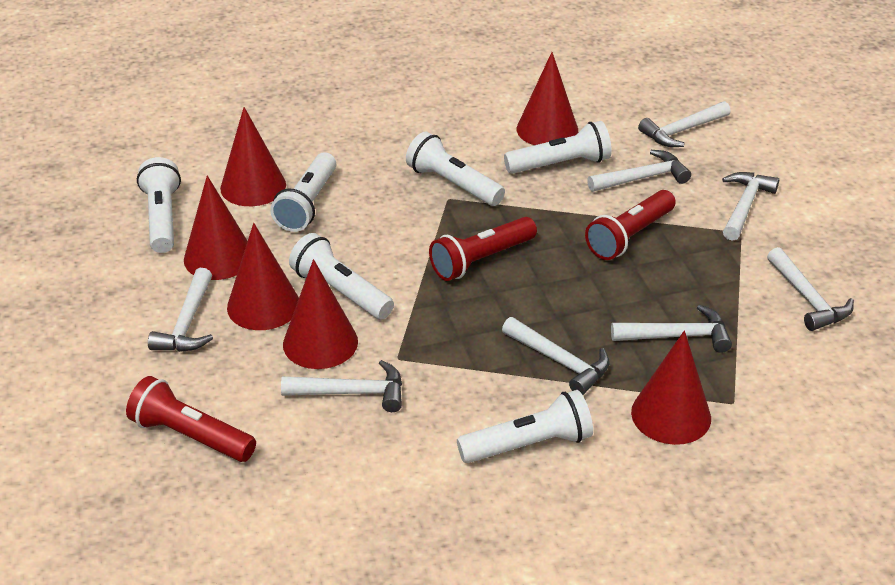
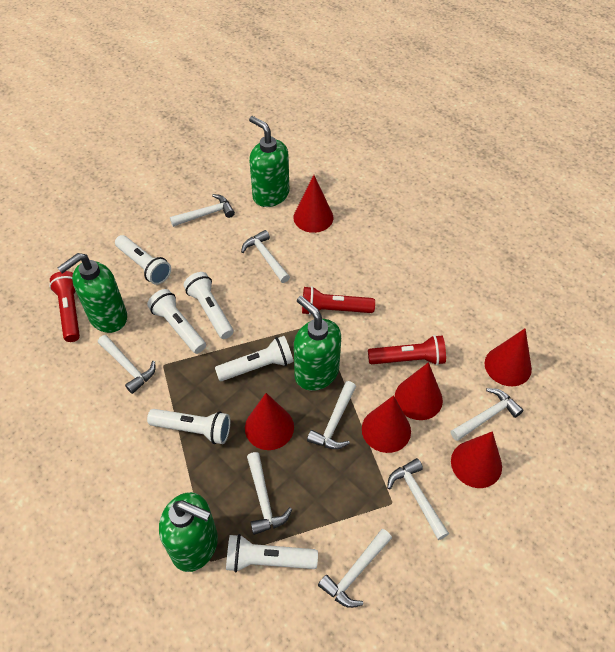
green soap dispenser: 0 -> 4

